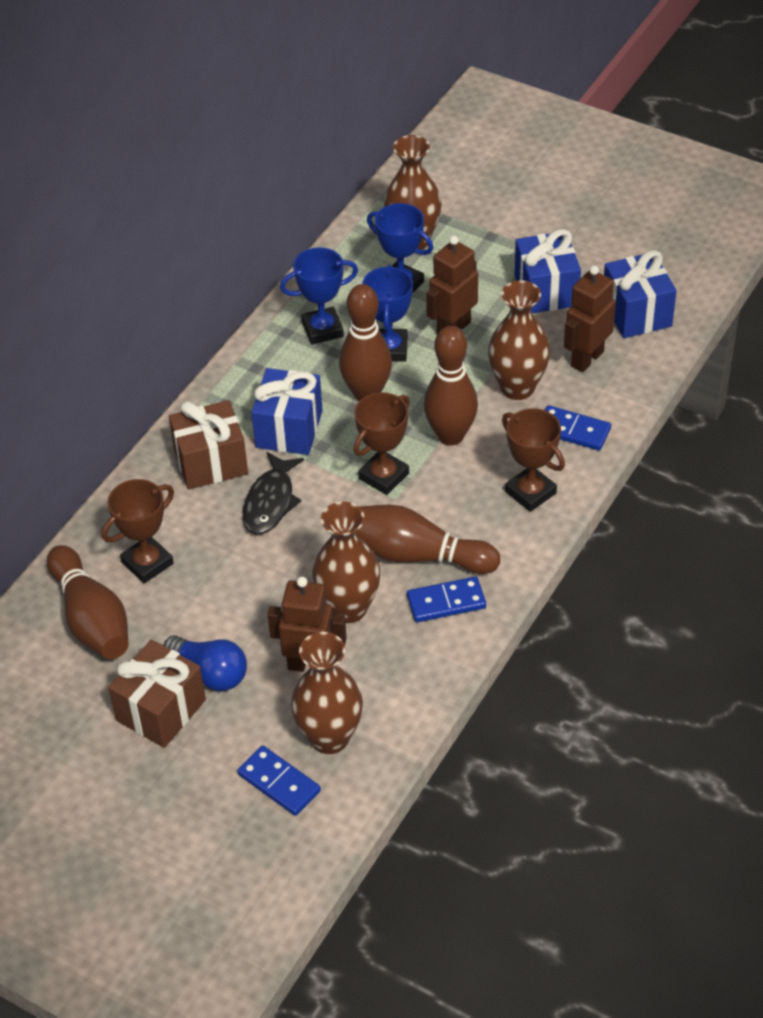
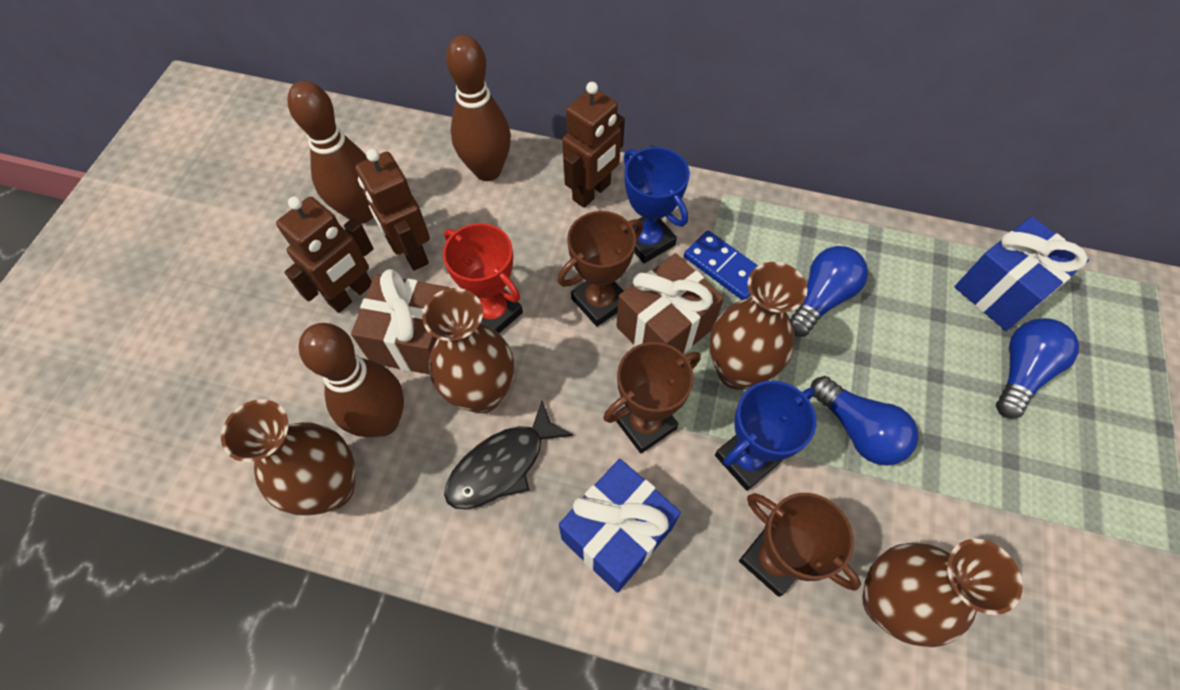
blue domino: 3 -> 1
blue gift: 3 -> 2
blue light bulb: 1 -> 3
blue trophy: 3 -> 2
brown bowling pin: 4 -> 3
red trophy: 0 -> 1

